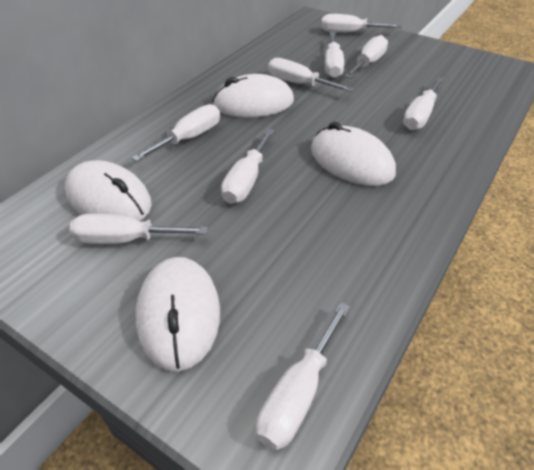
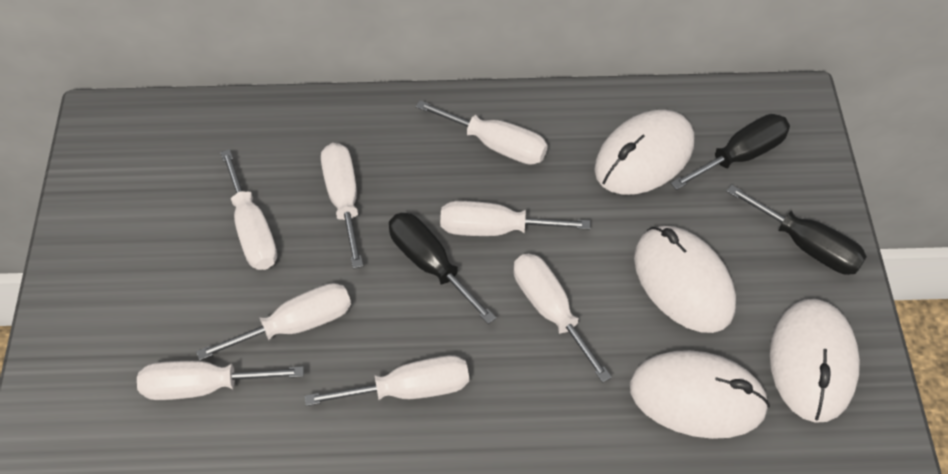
black screwdriver: 0 -> 3
white screwdriver: 9 -> 8

